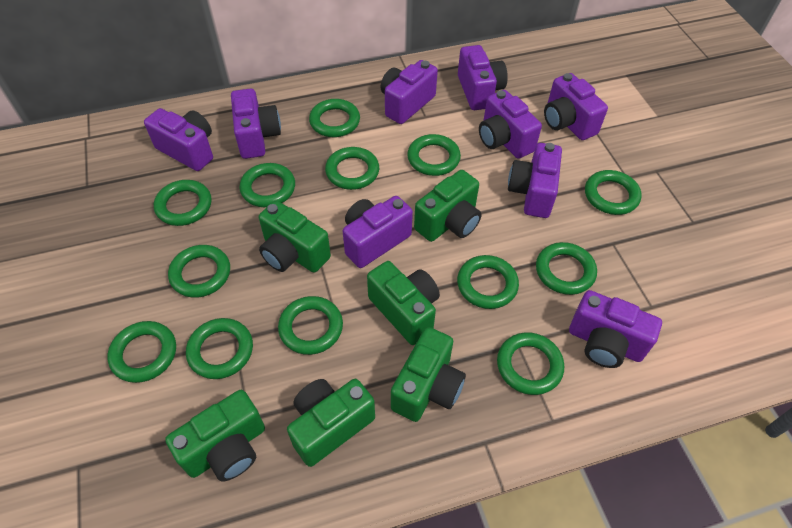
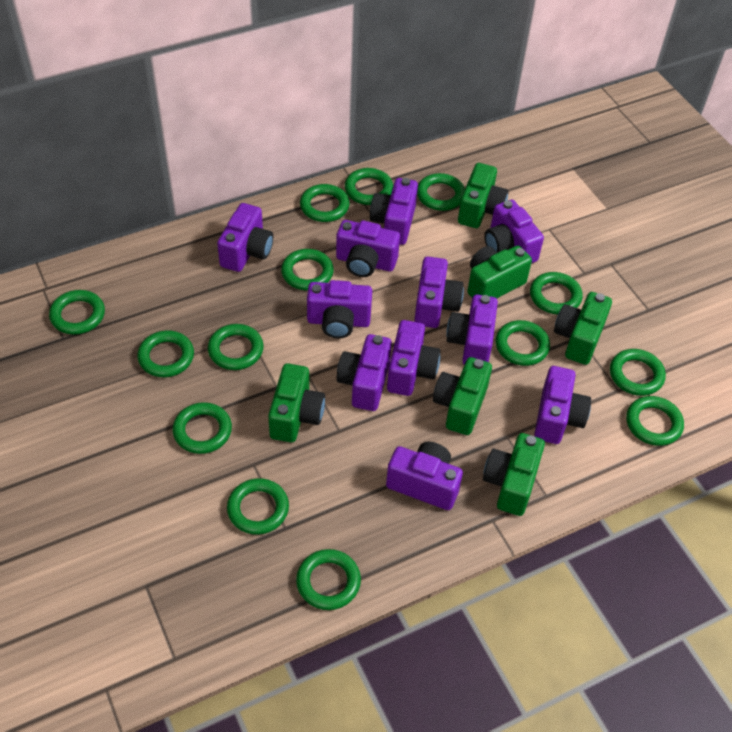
green ring: 13 -> 14
purple camera: 9 -> 11

